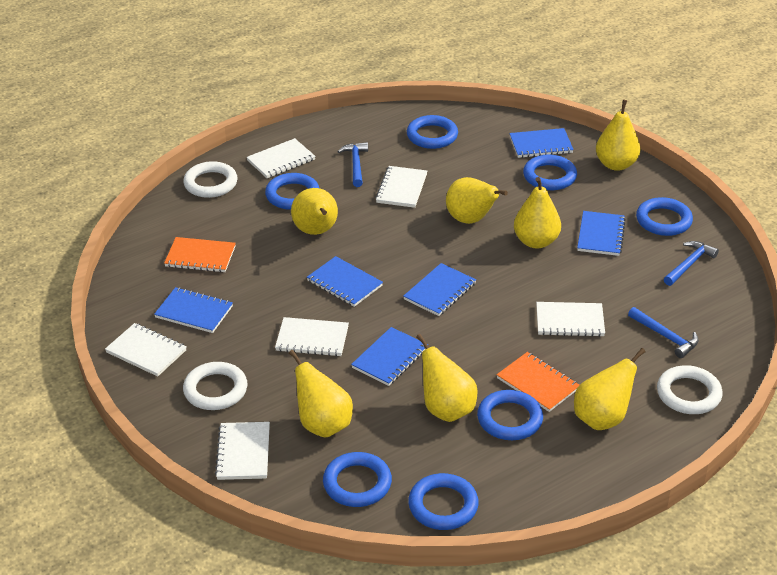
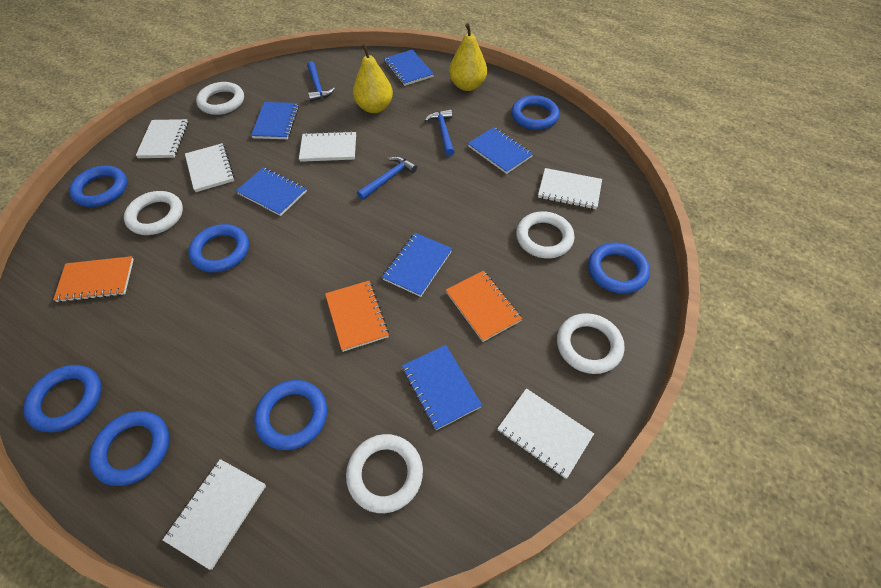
orange notebook: 2 -> 3
white ring: 3 -> 5
yellow pear: 7 -> 2

